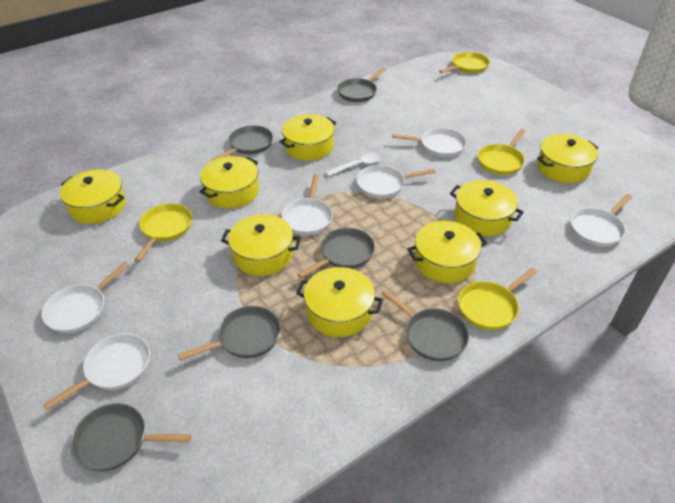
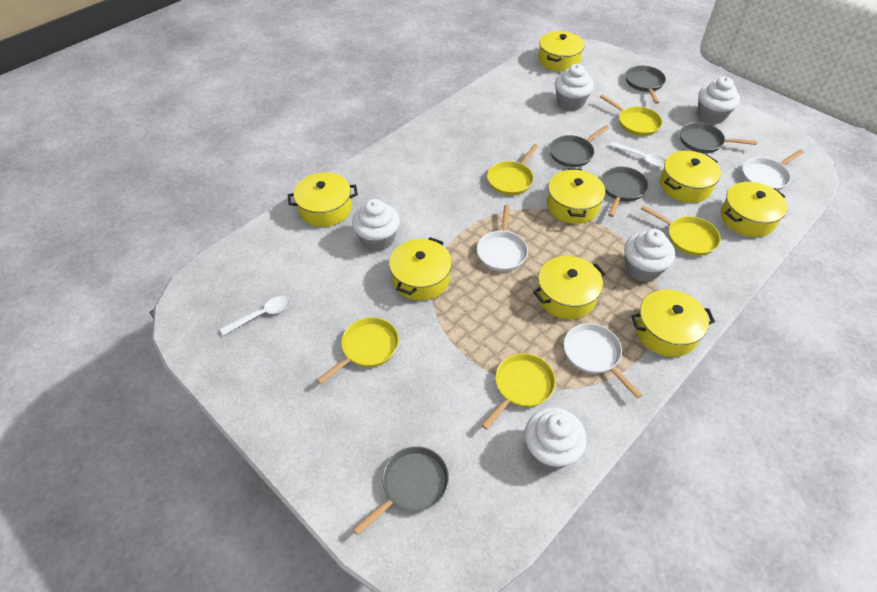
grey pan: 6 -> 5
white cupcake: 0 -> 5
white pan: 6 -> 3
white spoon: 1 -> 2
yellow pan: 4 -> 5

